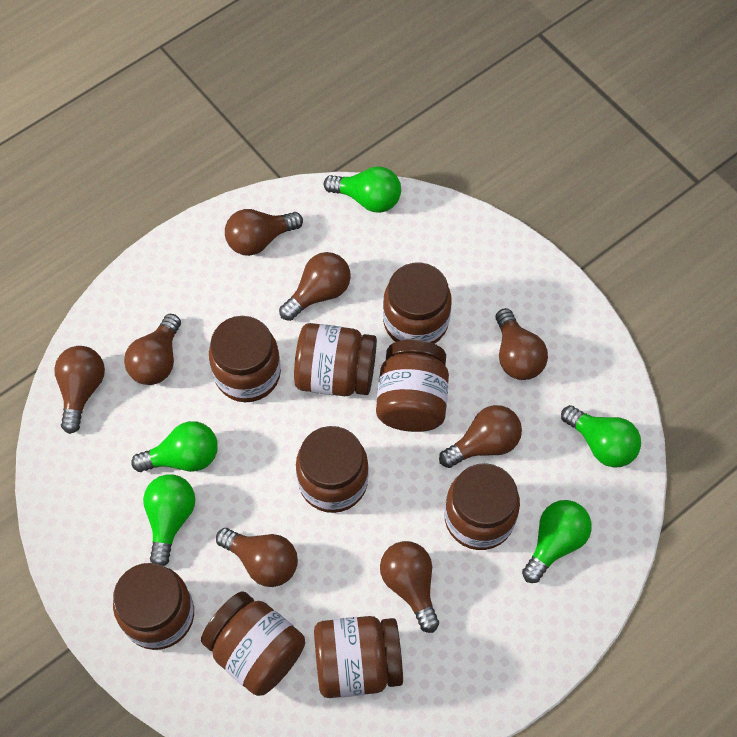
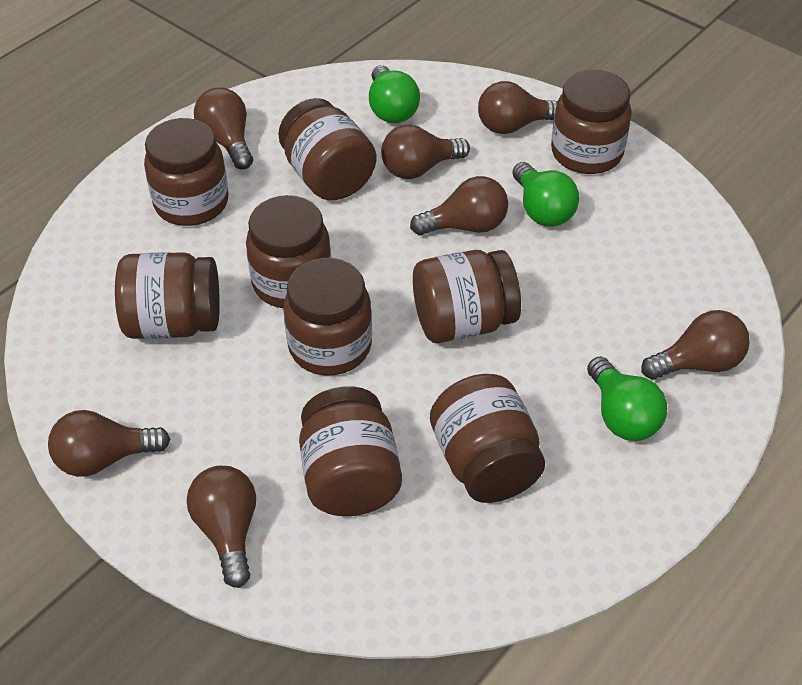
brown light bulb: 8 -> 7
green light bulb: 5 -> 3

